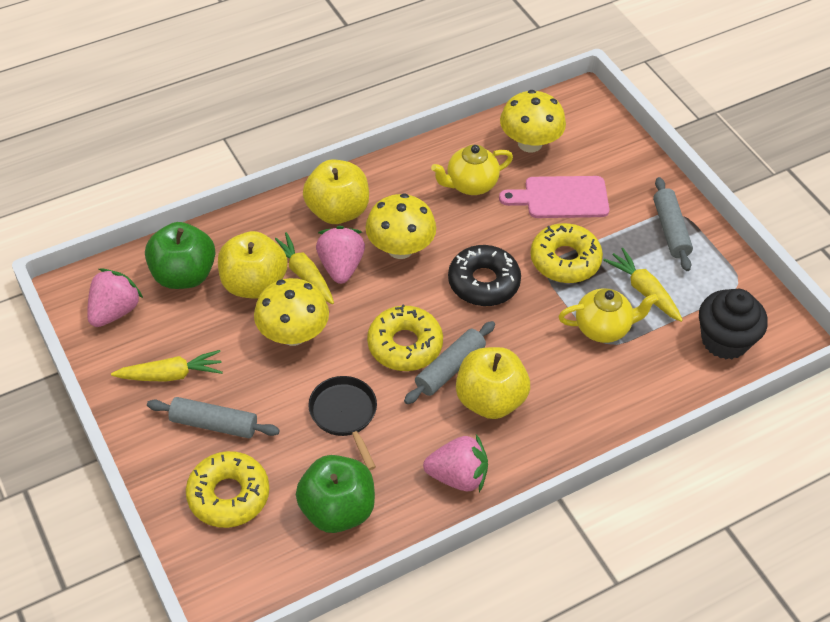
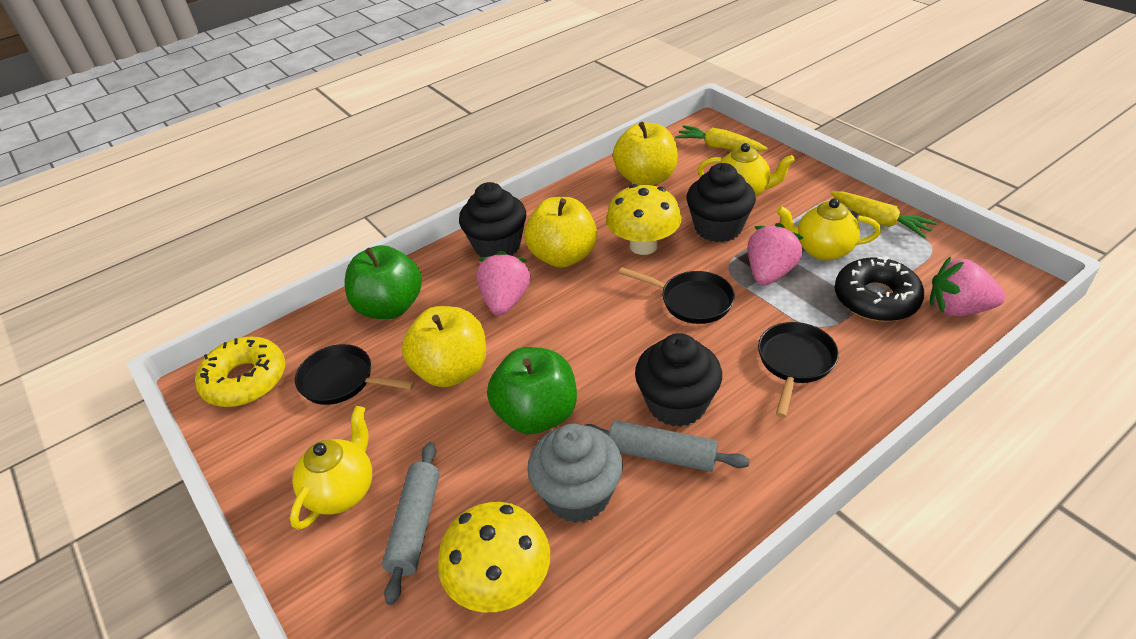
black cupcake: 1 -> 3
black pan: 1 -> 3
grey cupcake: 0 -> 1
grey rolling pin: 3 -> 2
pink cutting board: 1 -> 0
yellow carrot: 3 -> 2
yellow donut: 3 -> 1
yellow mushroom: 3 -> 2
yellow teapot: 2 -> 3

